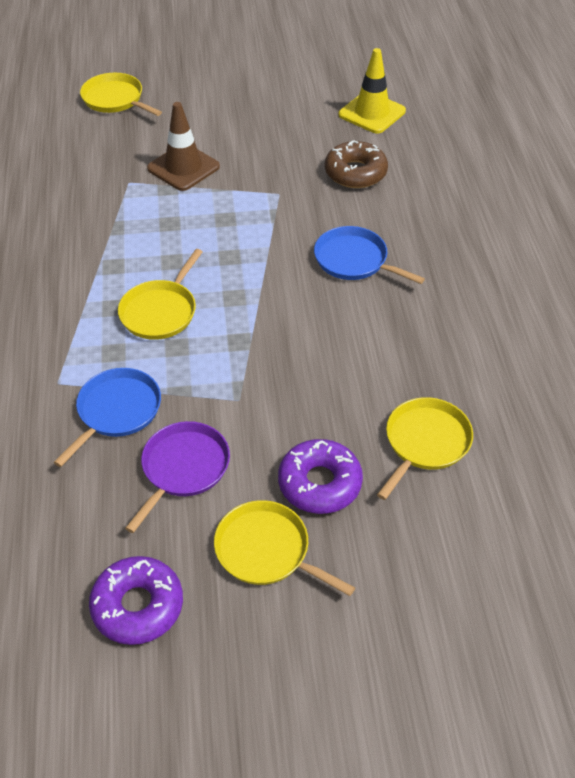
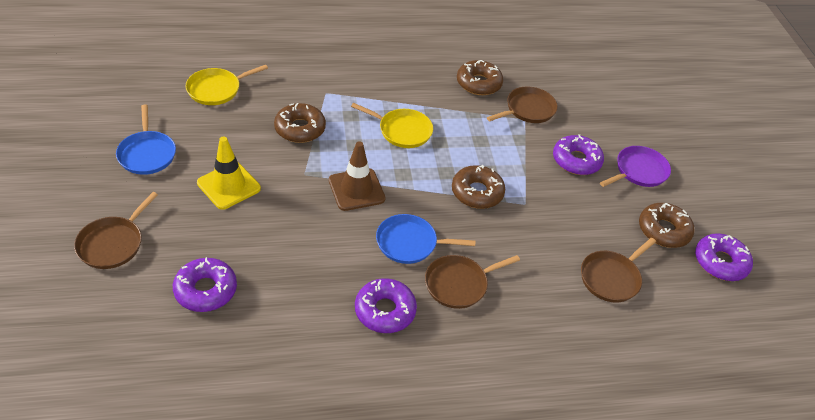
brown donut: 1 -> 4
brown pan: 0 -> 4
purple donut: 2 -> 4
yellow pan: 4 -> 2

